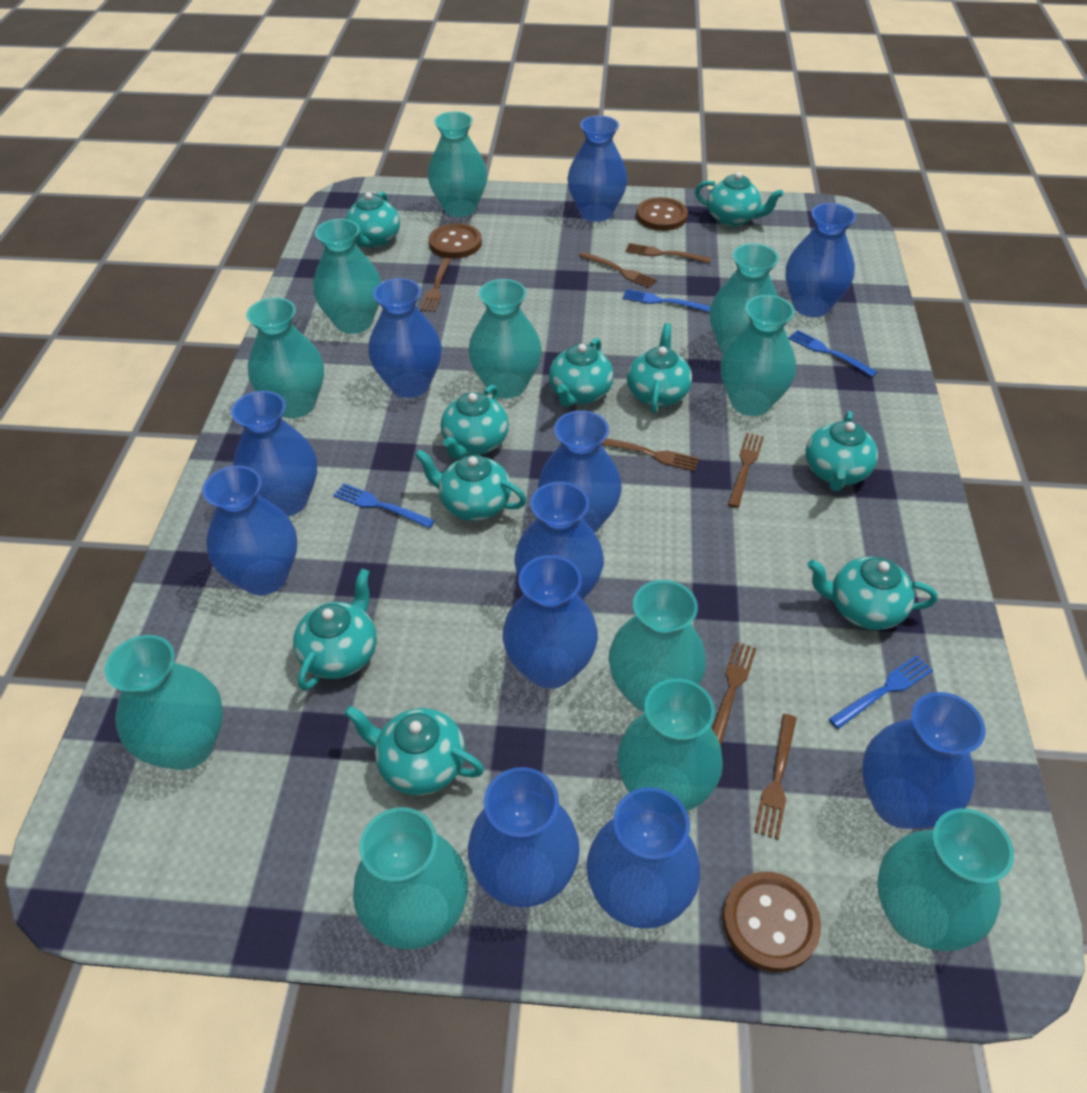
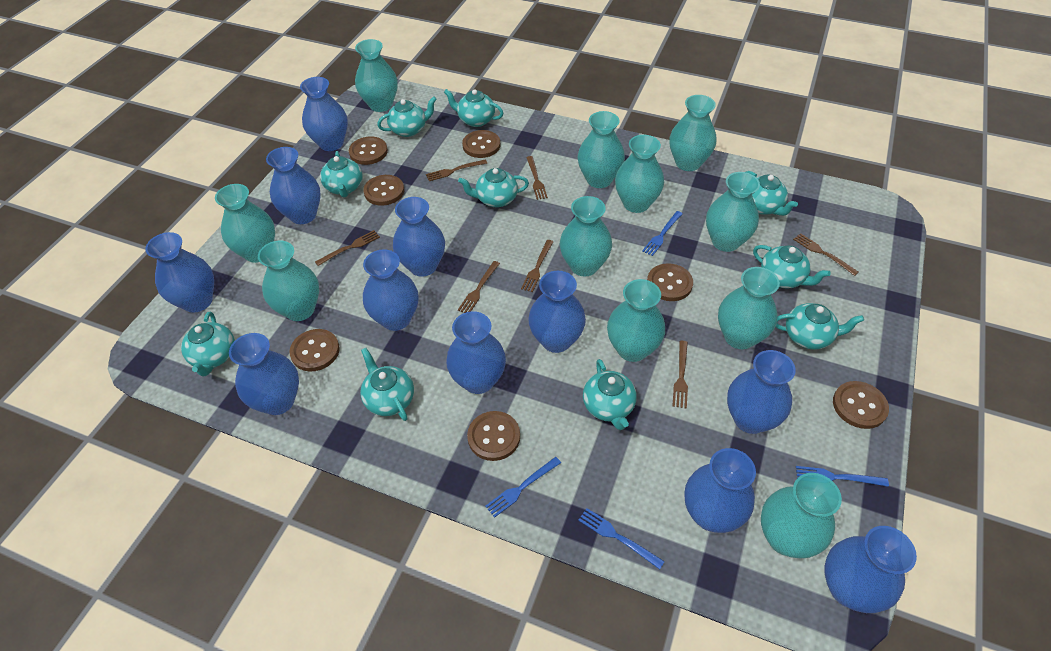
brown button: 3 -> 7

